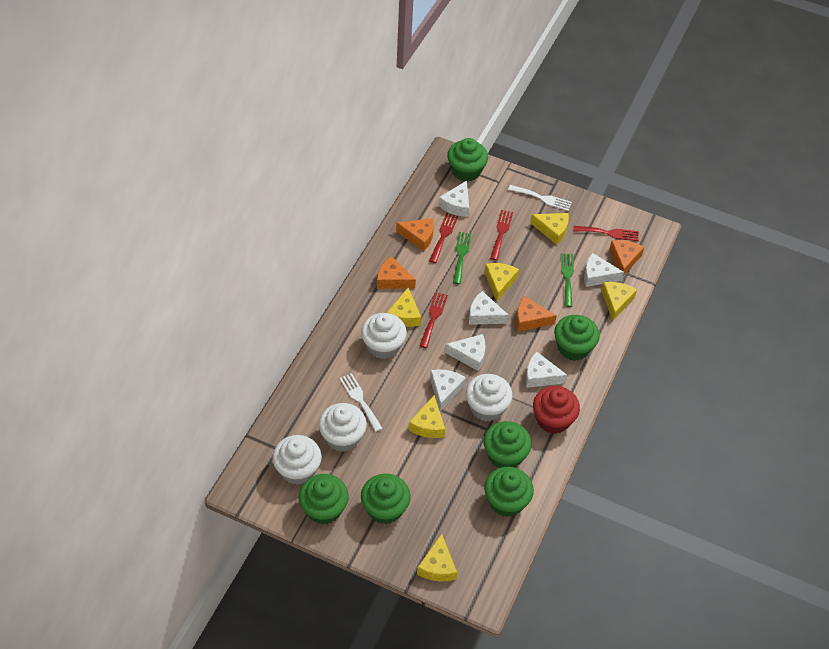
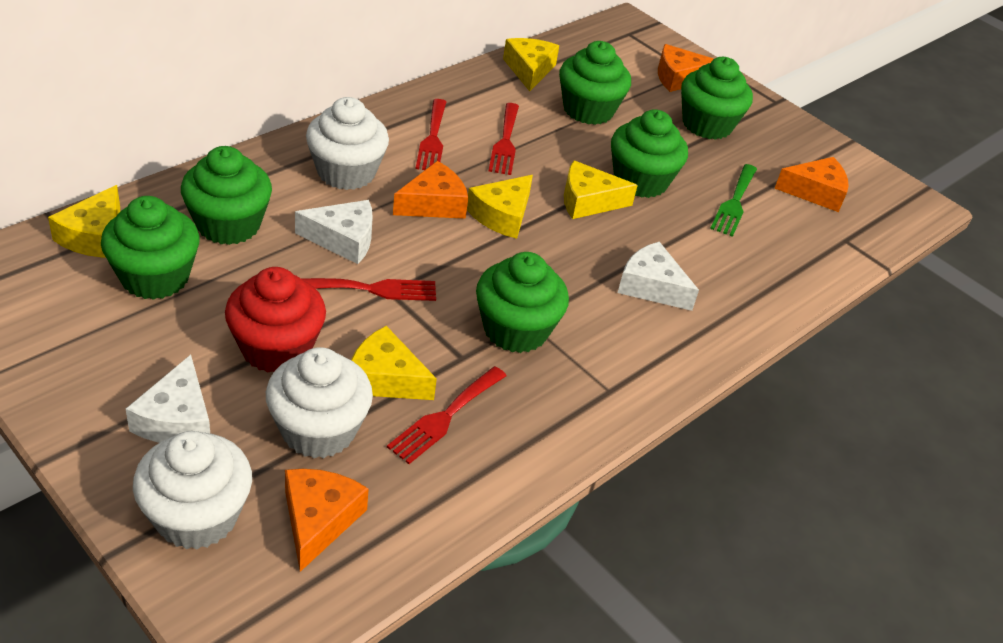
green fork: 2 -> 1
white cheese: 6 -> 3
white cupcake: 4 -> 3
white fork: 2 -> 0
yellow cheese: 6 -> 5

